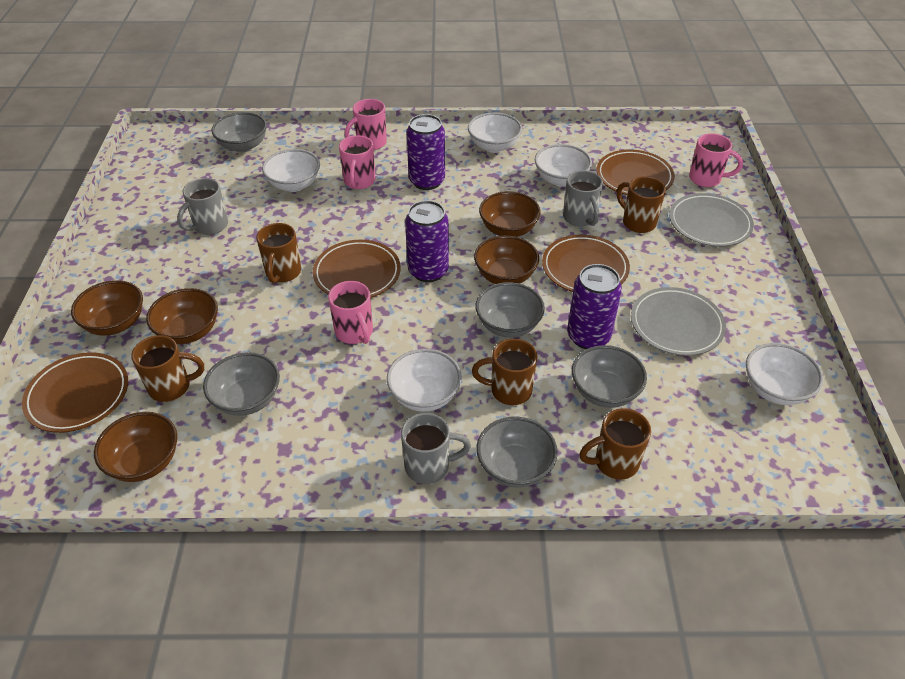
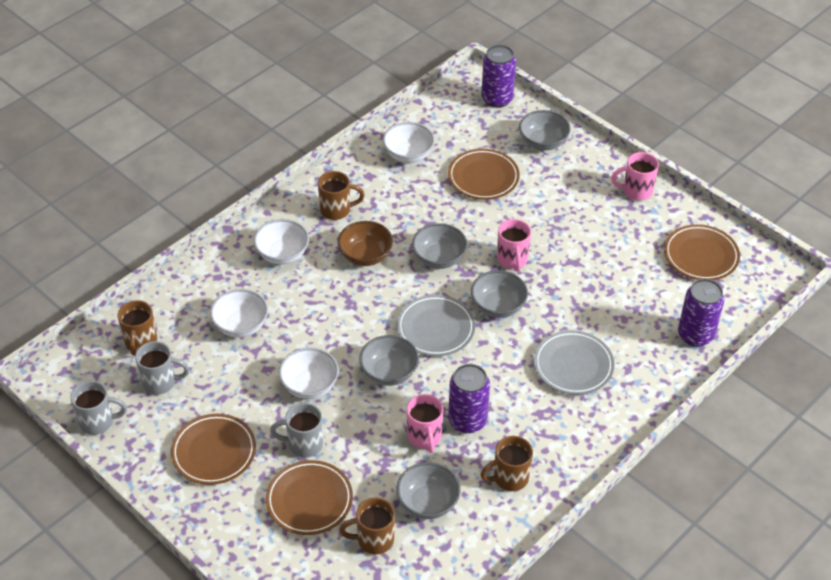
brown bowl: 5 -> 1
brown mug: 5 -> 4
pink mug: 4 -> 3
white bowl: 5 -> 4

